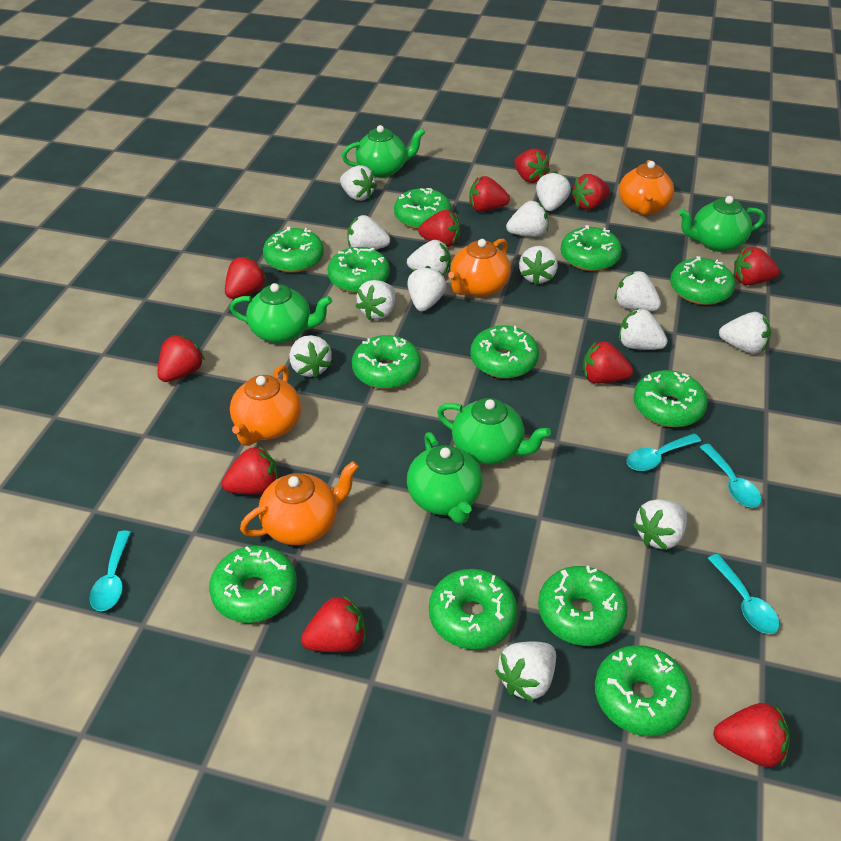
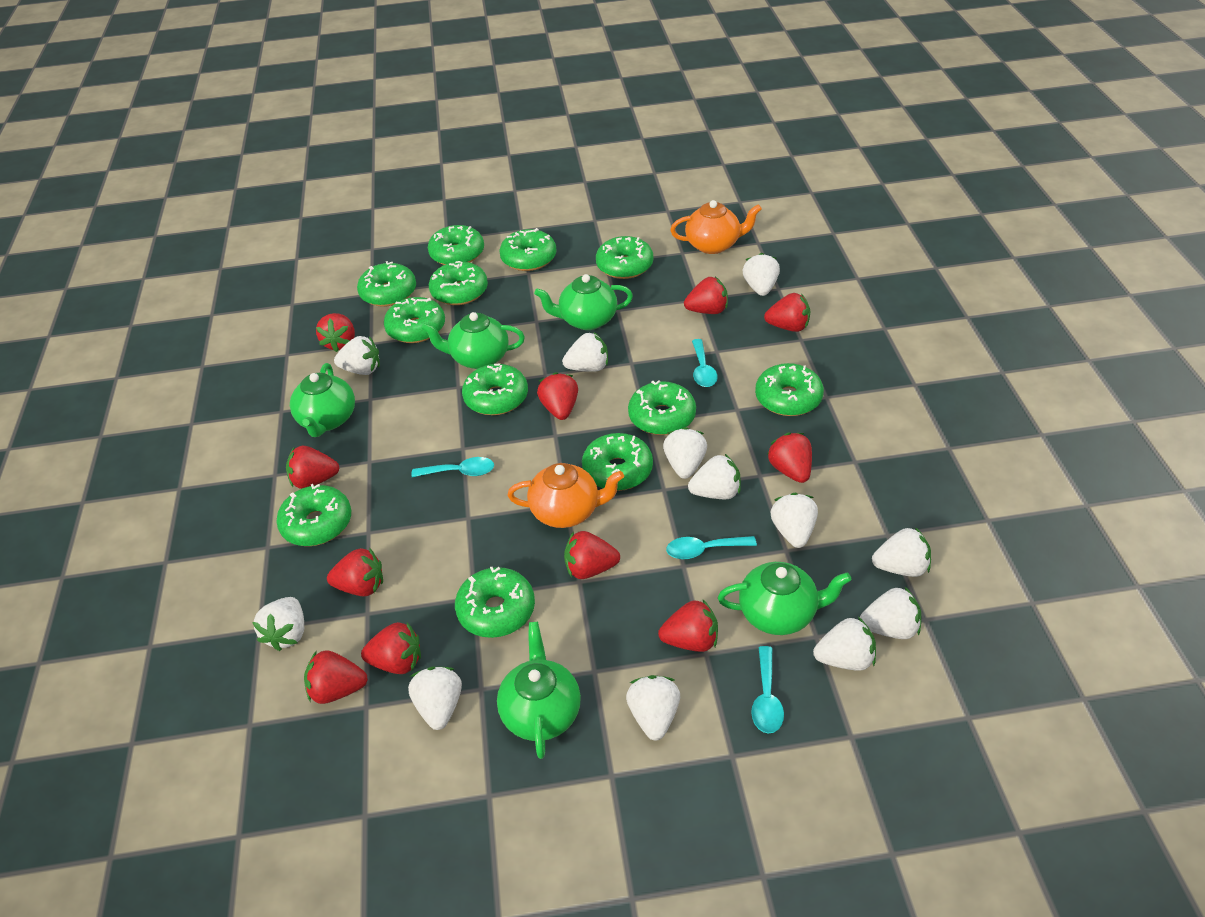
orange teapot: 4 -> 2
white strawberry: 14 -> 12

